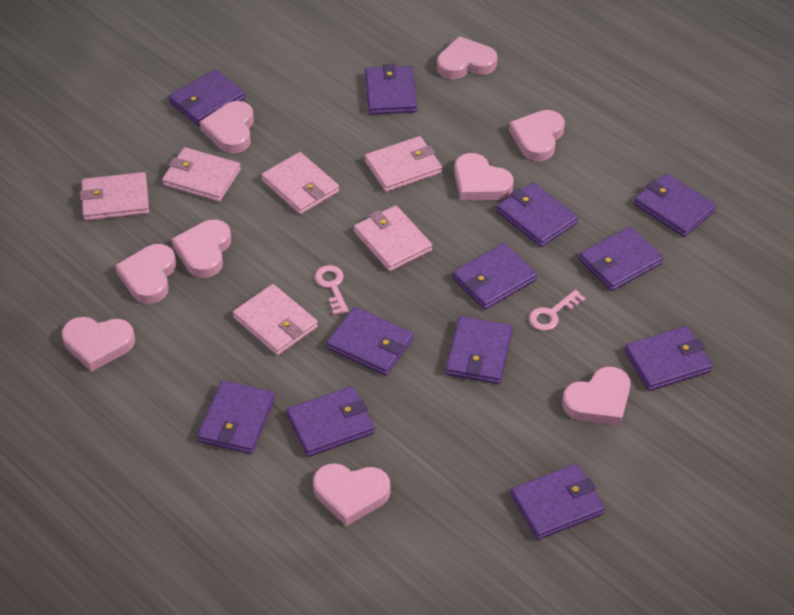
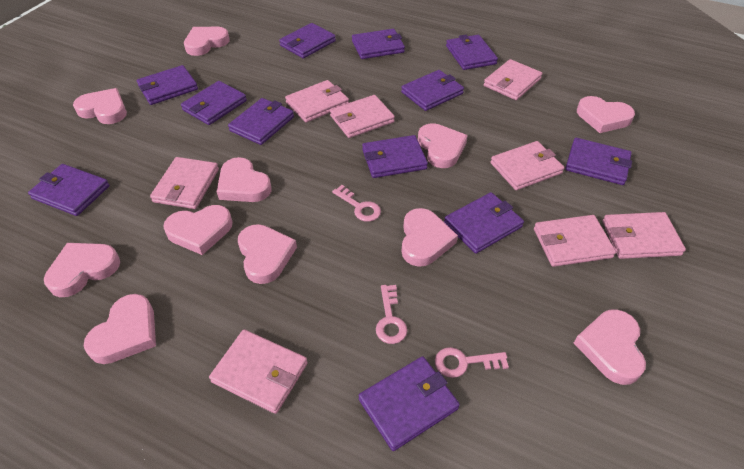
pink heart: 9 -> 11
pink key: 2 -> 3
pink wallet: 6 -> 8

